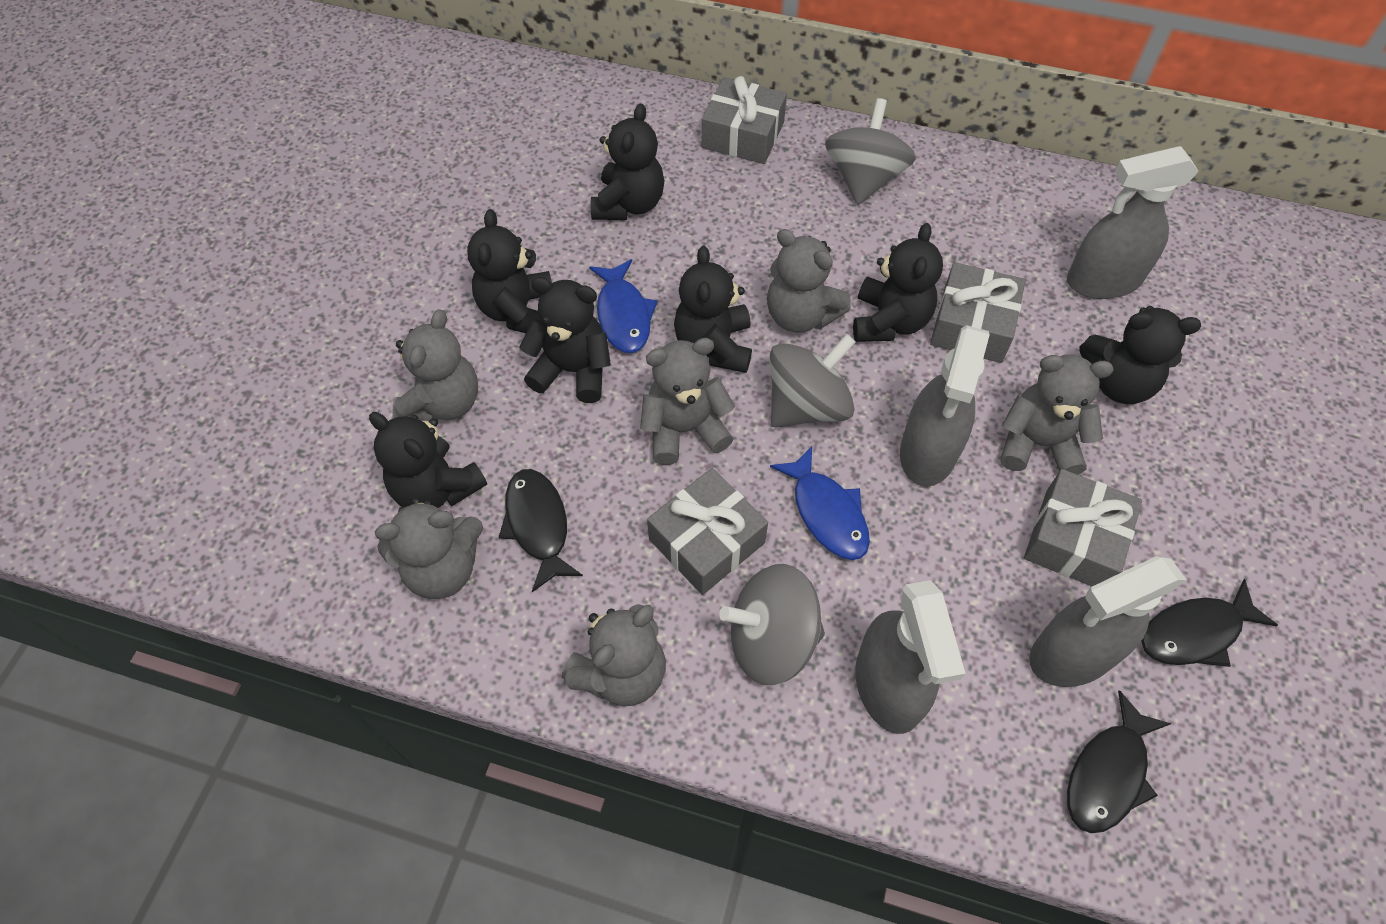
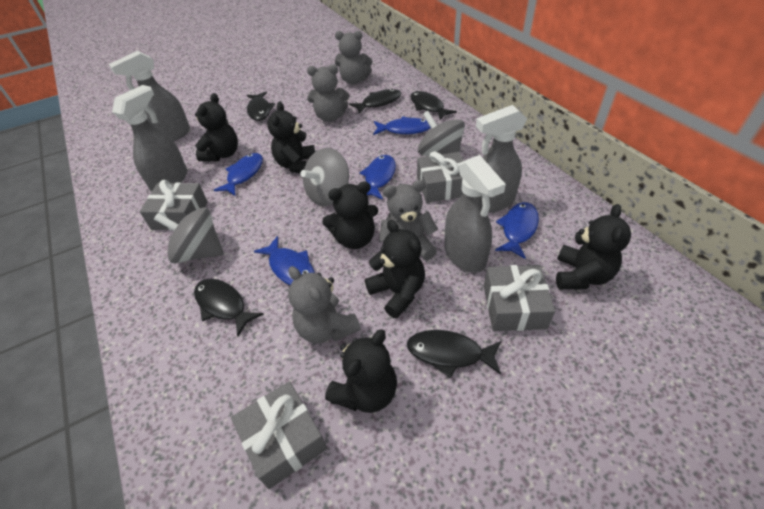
black fish: 3 -> 5
black teddy bear: 7 -> 6
blue fish: 2 -> 5
grey teddy bear: 6 -> 4

